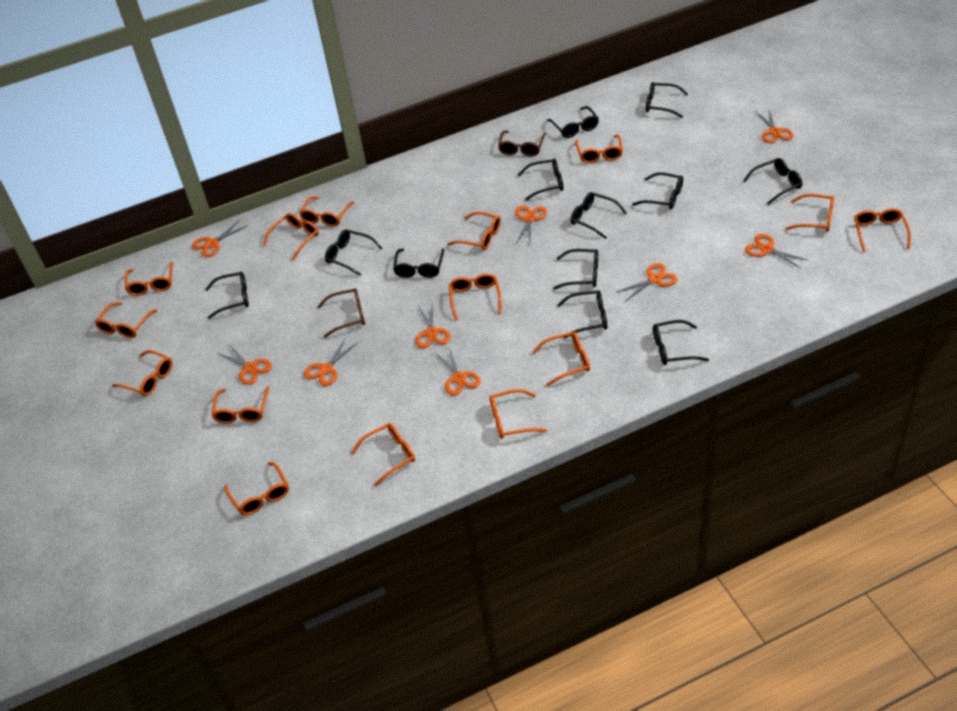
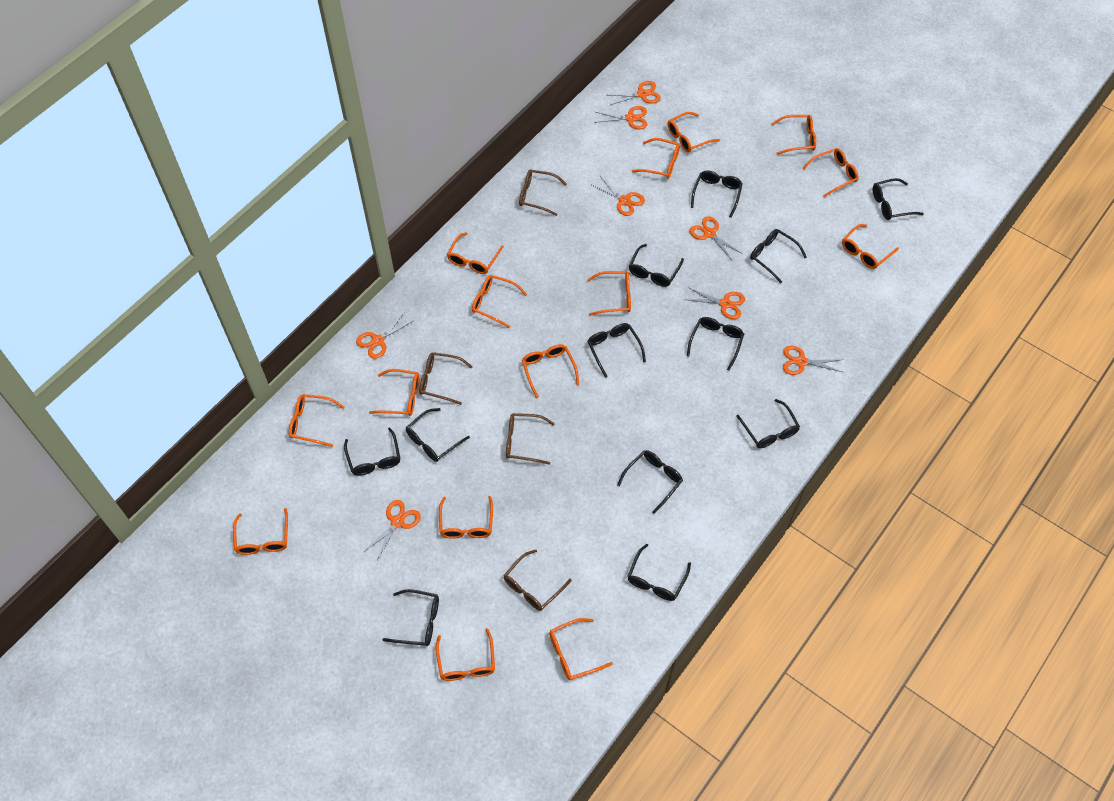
brown glasses: 2 -> 4
orange scissors: 9 -> 8

